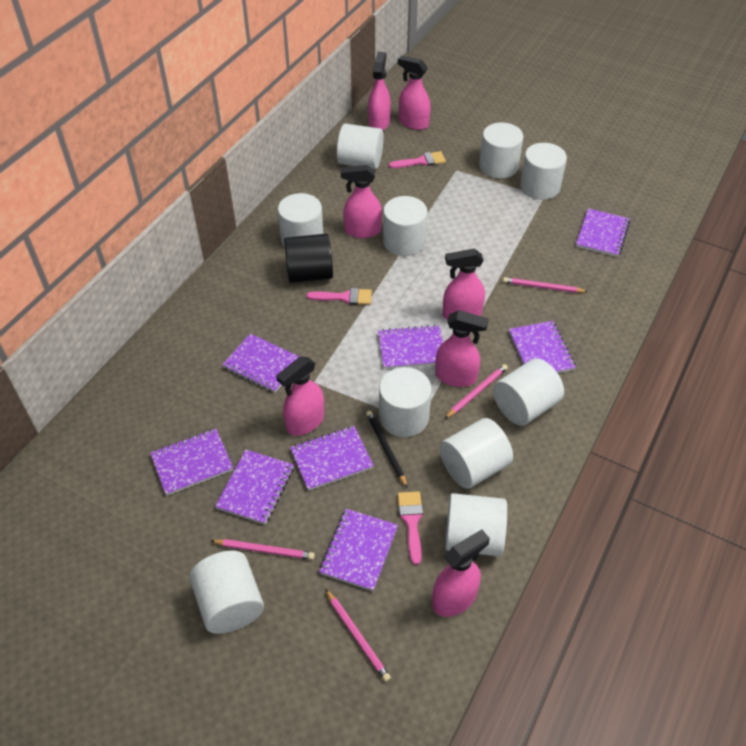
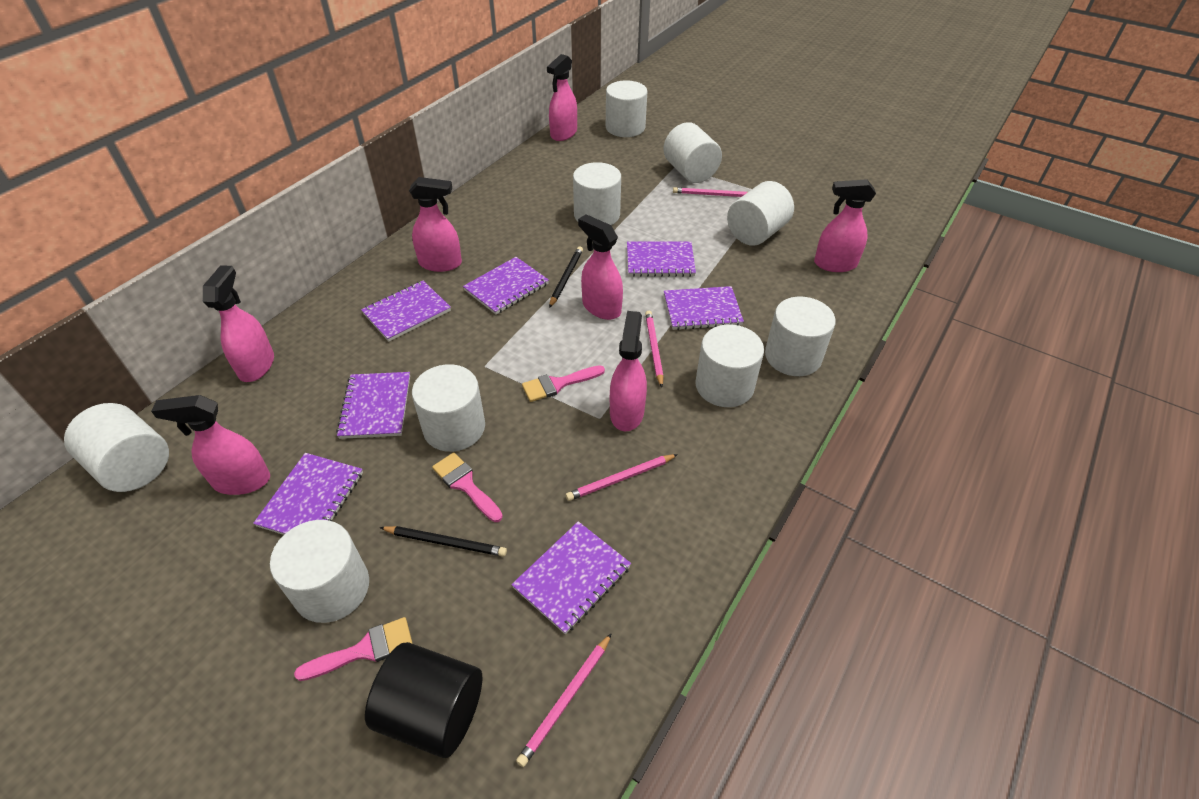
black pencil: 1 -> 2
purple notebook: 8 -> 7
white cylinder: 10 -> 9

